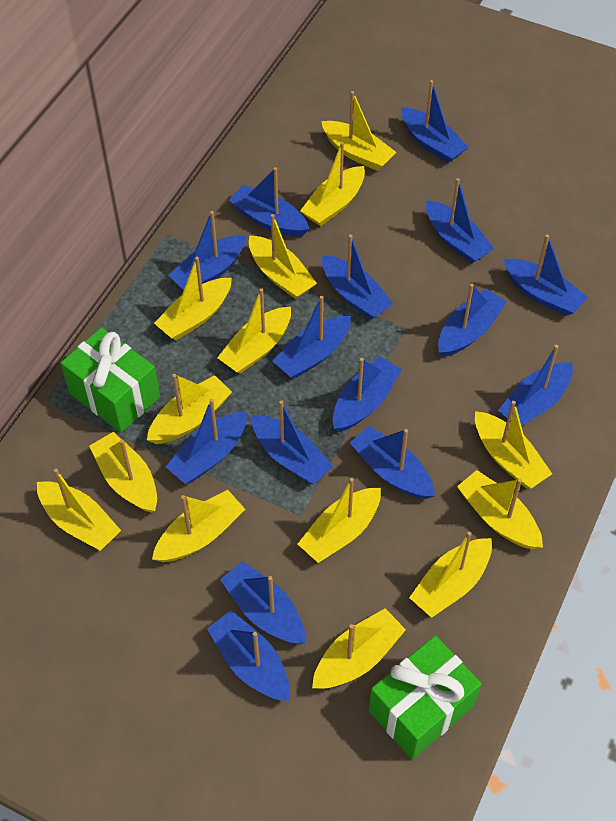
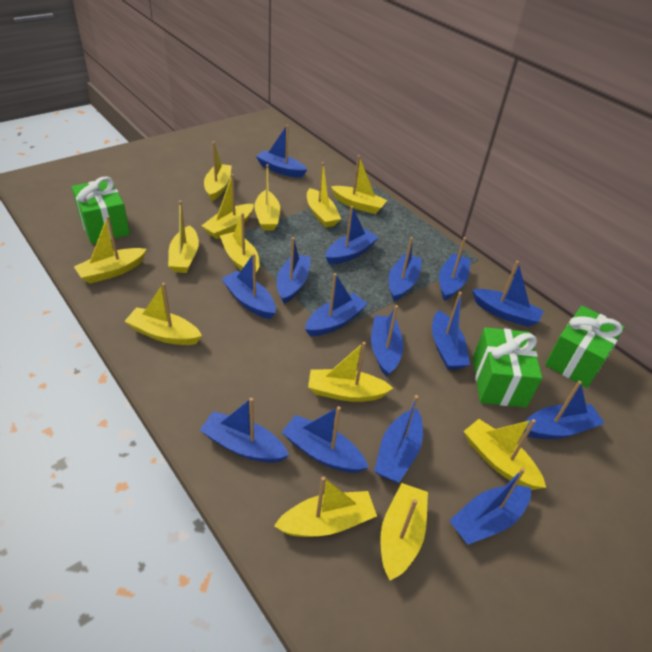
green gift: 2 -> 3
yellow boat: 14 -> 13

